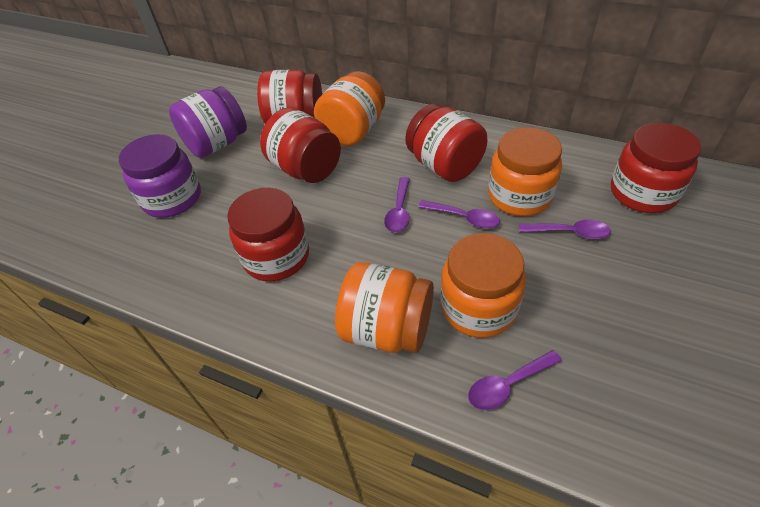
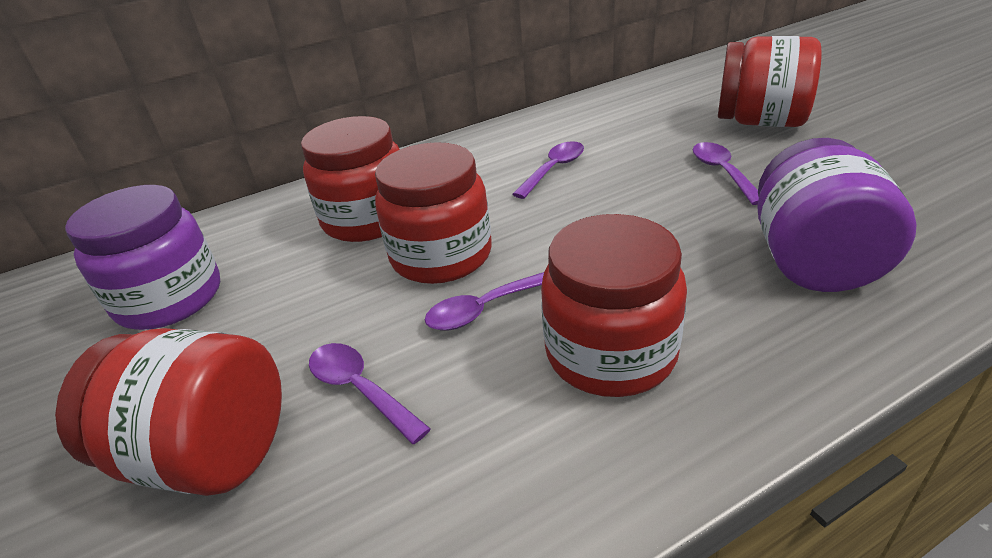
orange jar: 4 -> 0

